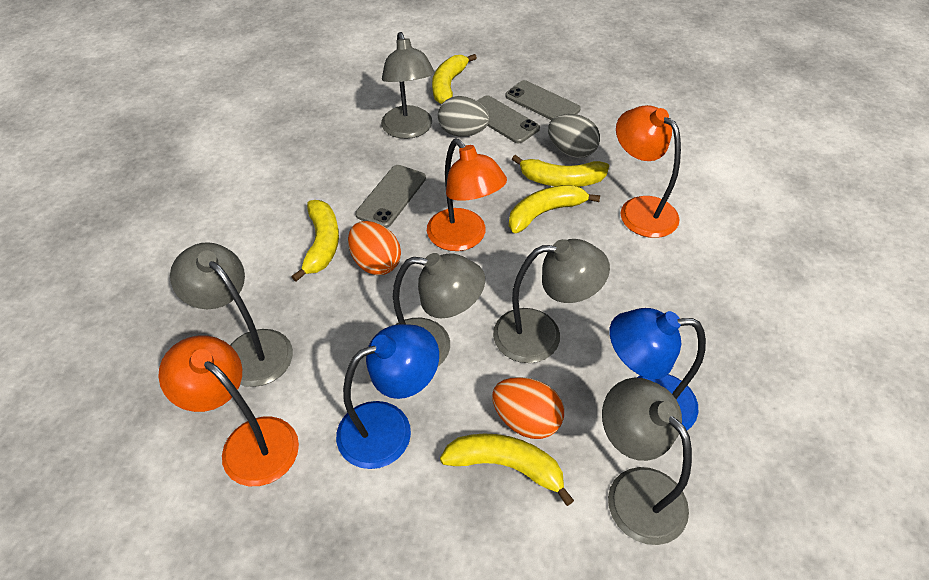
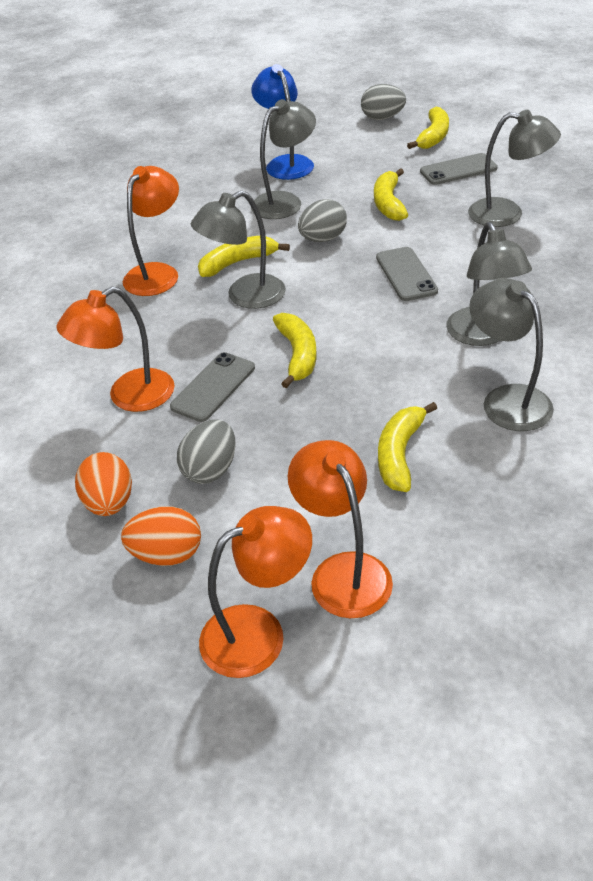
blue lamp: 2 -> 1
grey egg: 2 -> 3
orange lamp: 3 -> 4

